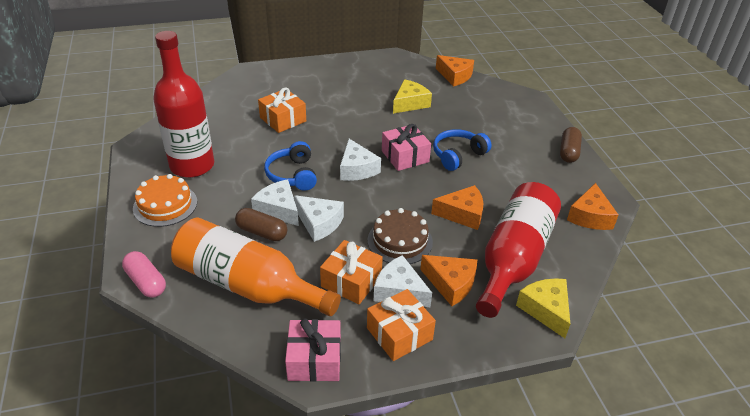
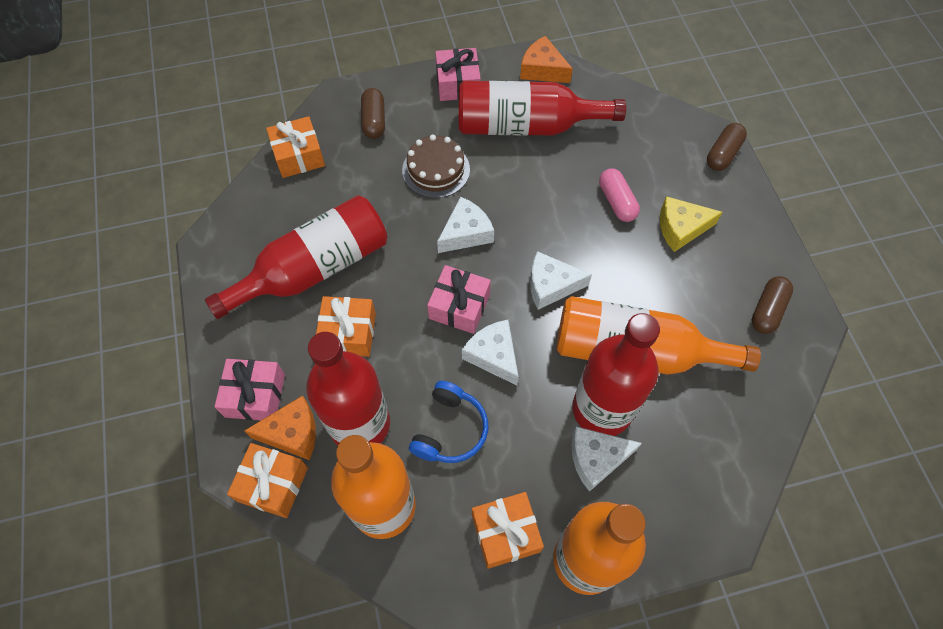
blue headphones: 2 -> 1
brown capsule: 2 -> 3
orange bottle: 1 -> 3
orange cake: 1 -> 0
orange cheese: 4 -> 2
orange gift: 3 -> 4
pink gift: 2 -> 3
red bottle: 2 -> 4
yellow cheese: 2 -> 1

